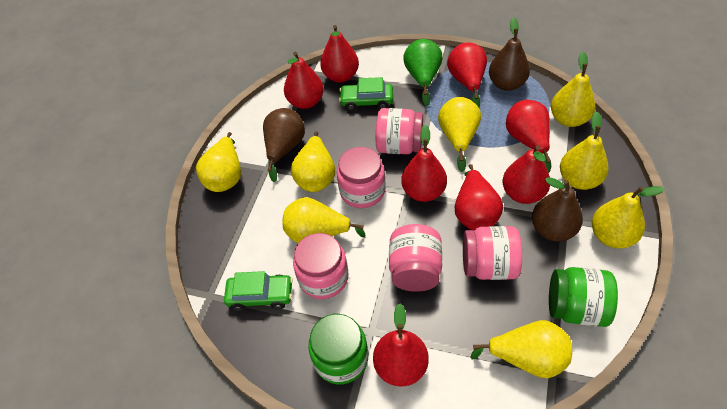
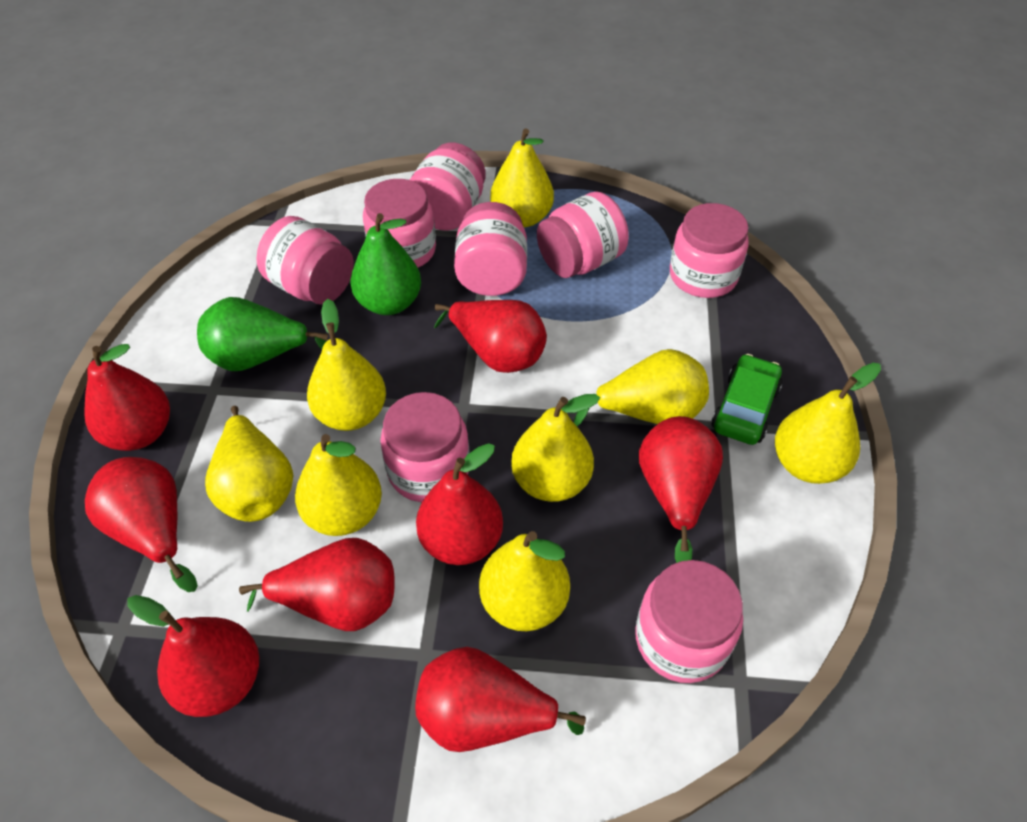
brown pear: 3 -> 0
green car: 2 -> 1
green jar: 2 -> 0
green pear: 1 -> 2
pink jar: 5 -> 8

